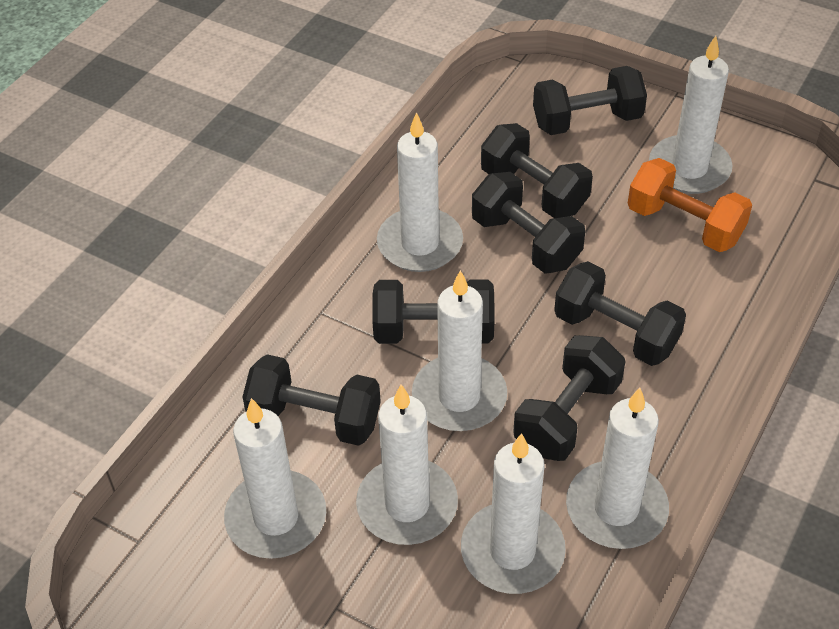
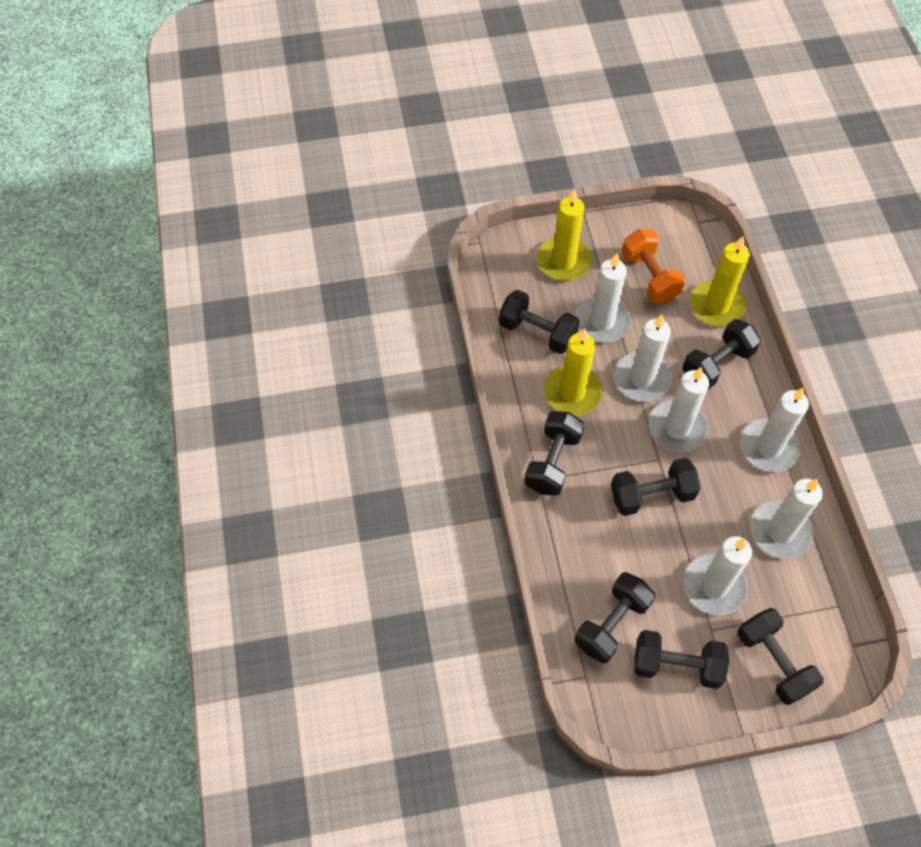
white candle: 7 -> 6
yellow candle: 0 -> 3

